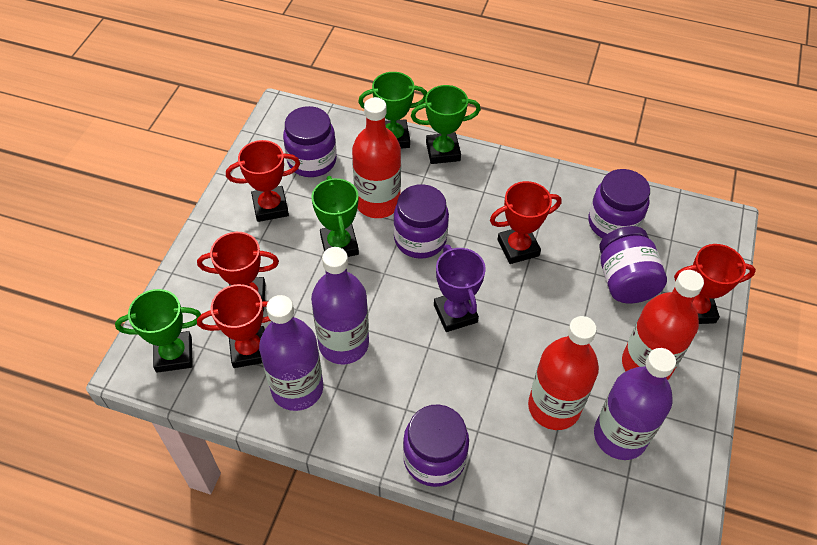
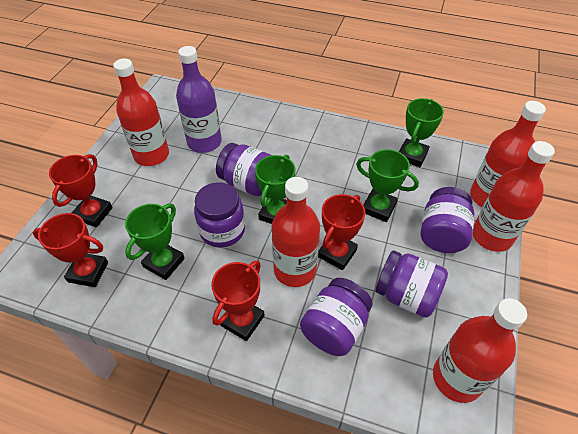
purple bottle: 3 -> 1
purple trophy: 1 -> 0
red bottle: 3 -> 5
red trophy: 5 -> 4

